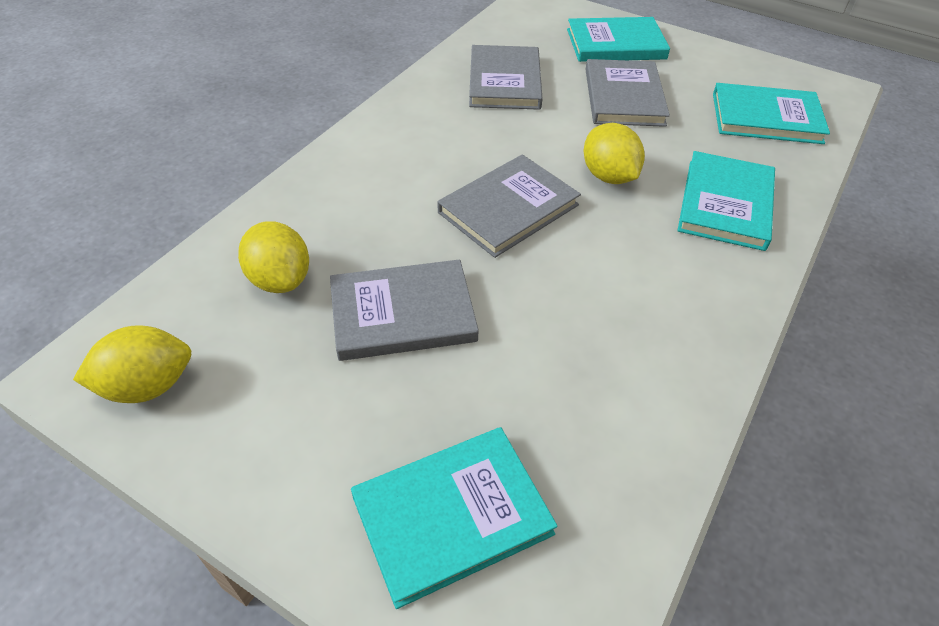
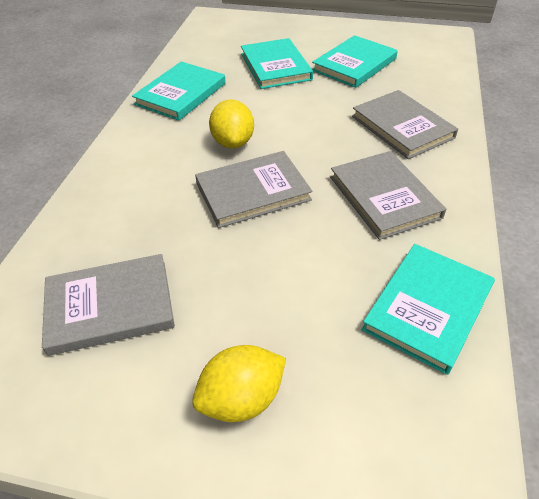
yellow lemon: 3 -> 2

